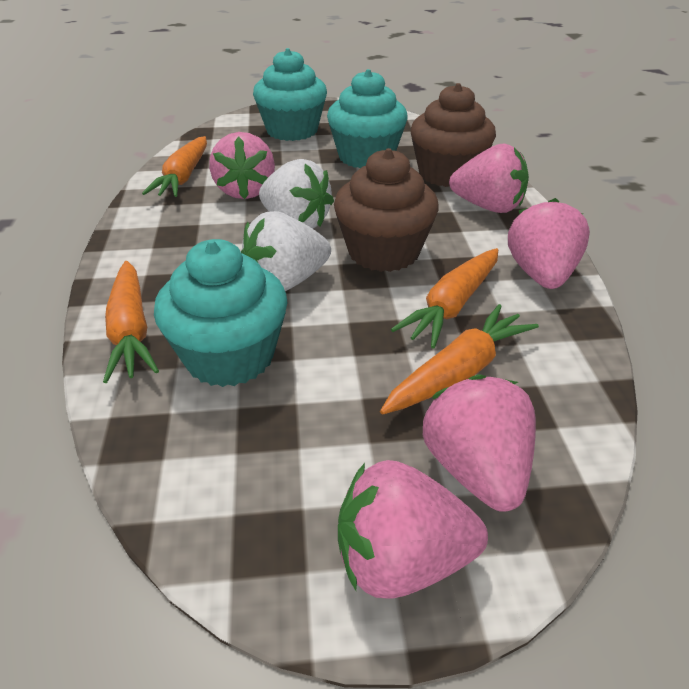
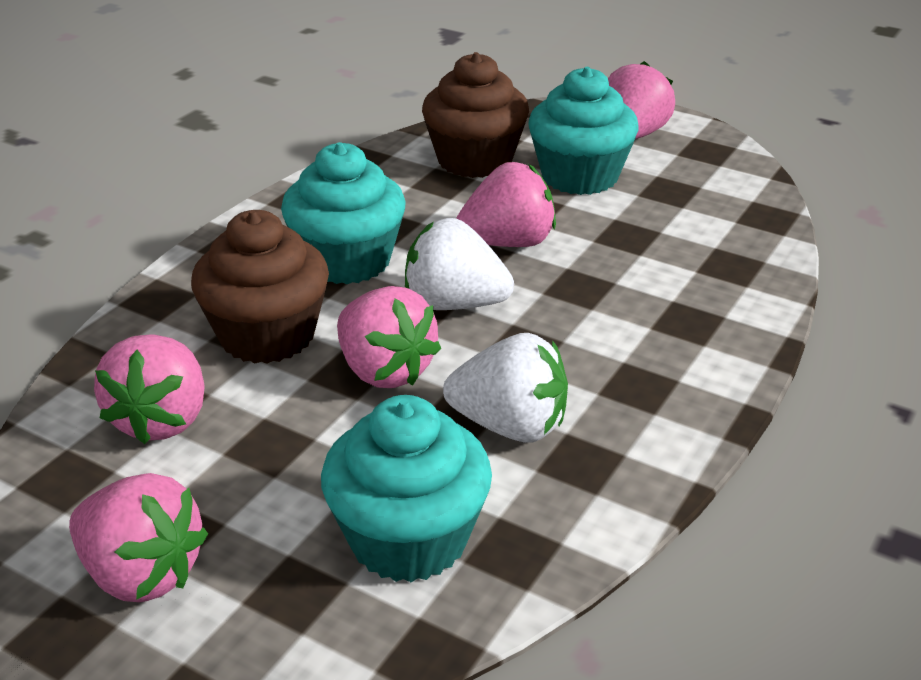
orange carrot: 4 -> 0

